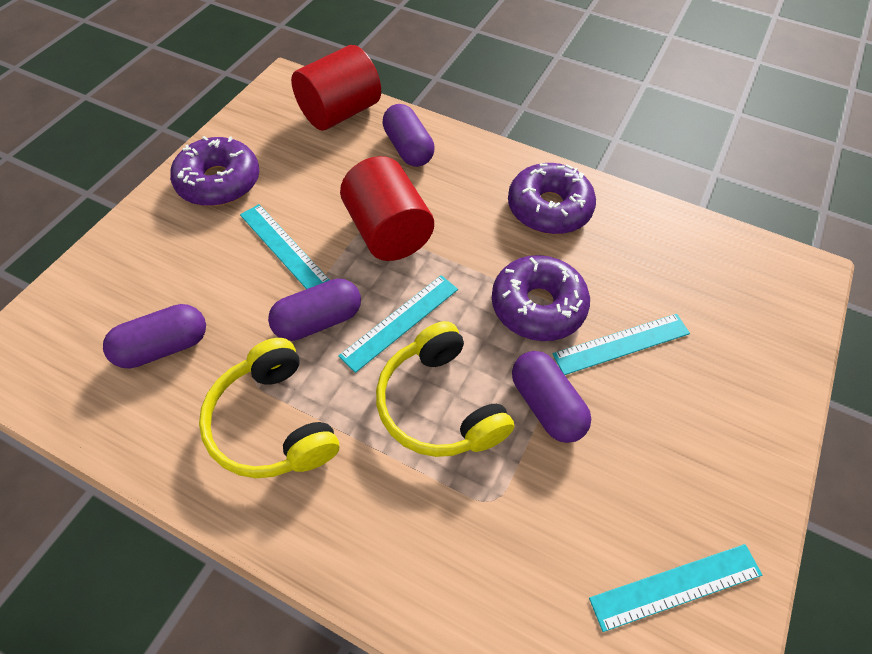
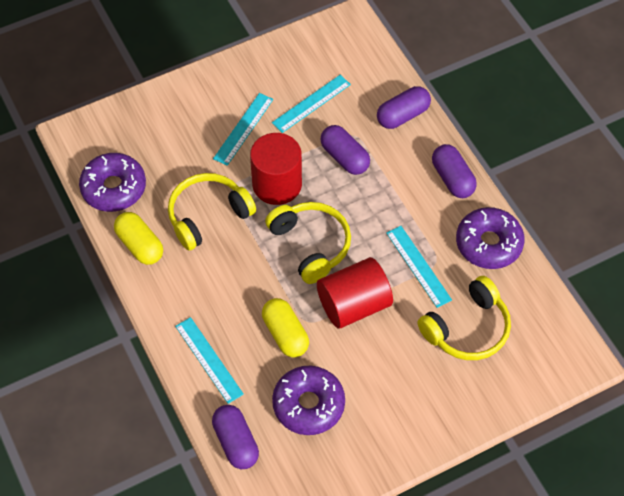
yellow capsule: 0 -> 2
yellow headphones: 2 -> 3

